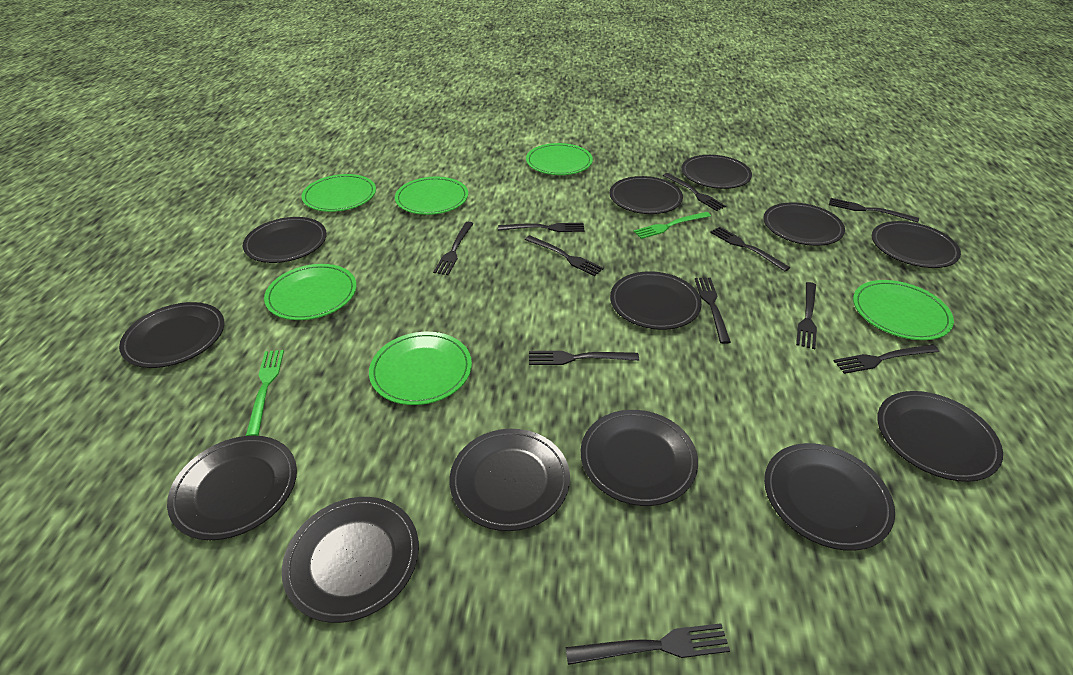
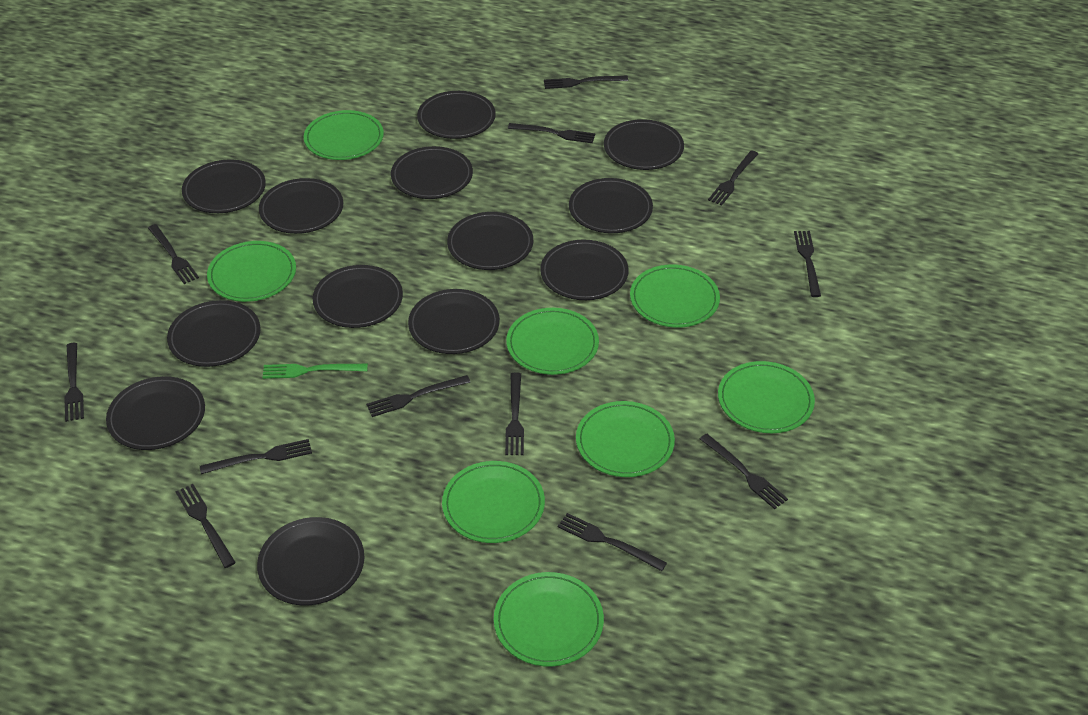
black fork: 11 -> 12
green fork: 2 -> 1
green plate: 6 -> 8

